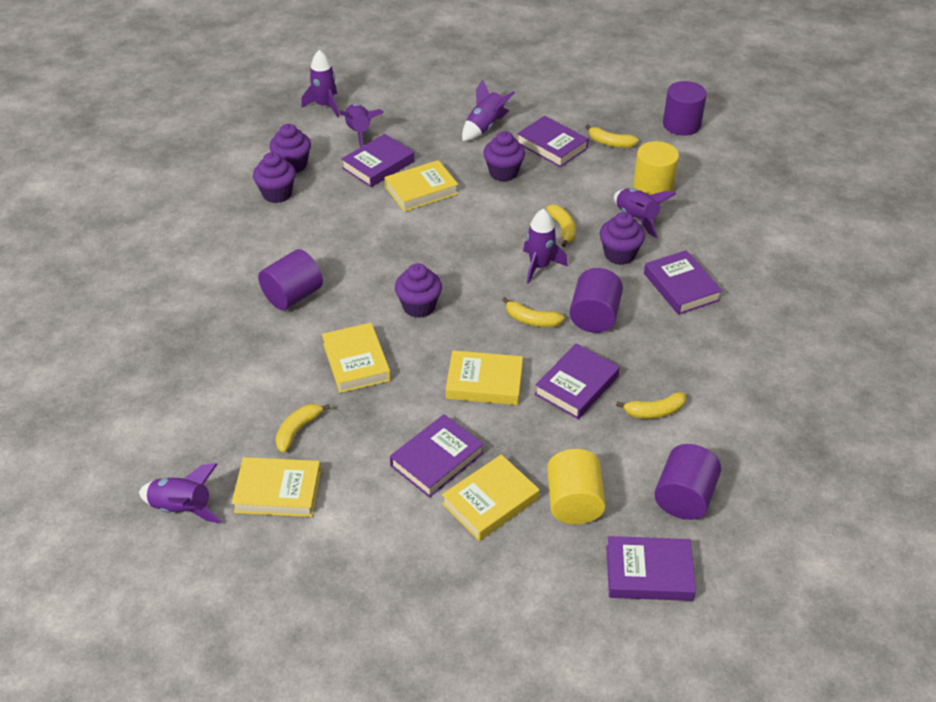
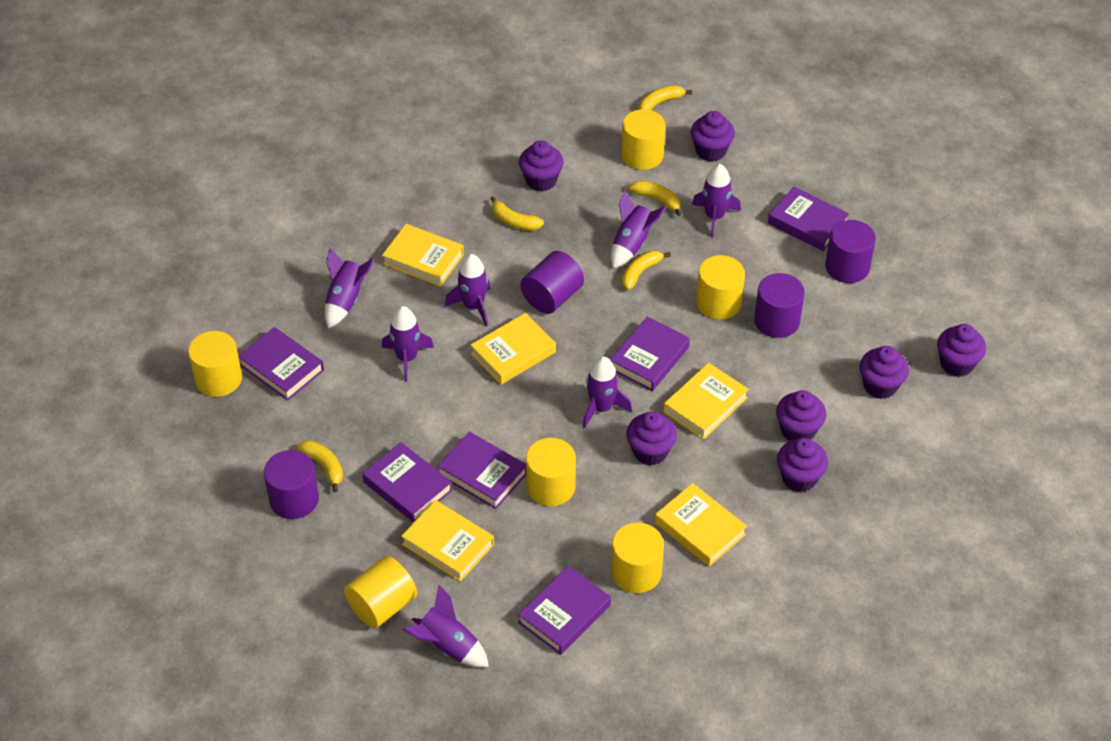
purple cupcake: 5 -> 7
purple rocket: 6 -> 7
yellow cylinder: 2 -> 6

